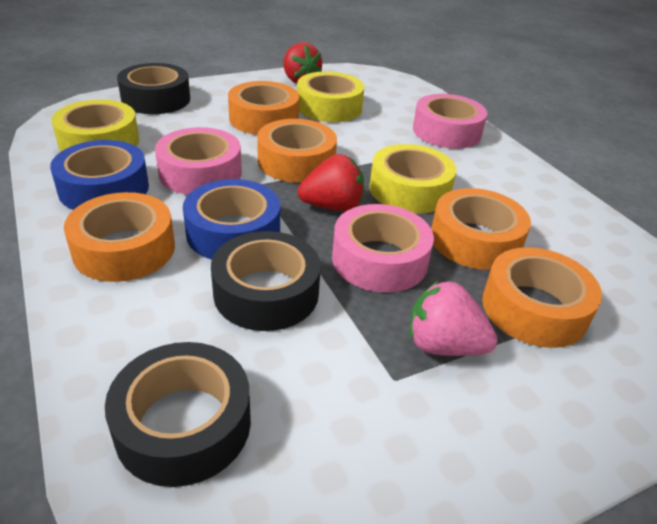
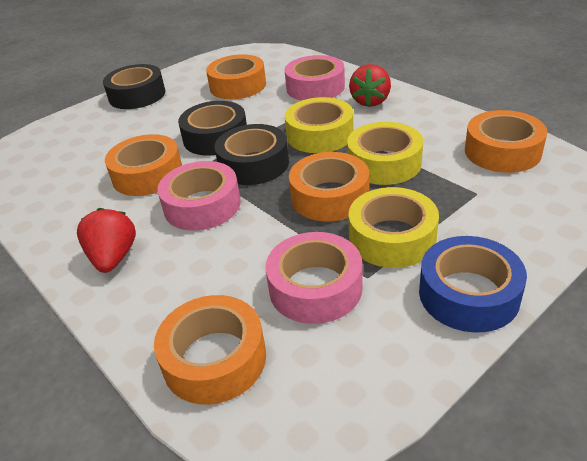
blue tape: 2 -> 1
pink strawberry: 1 -> 0

